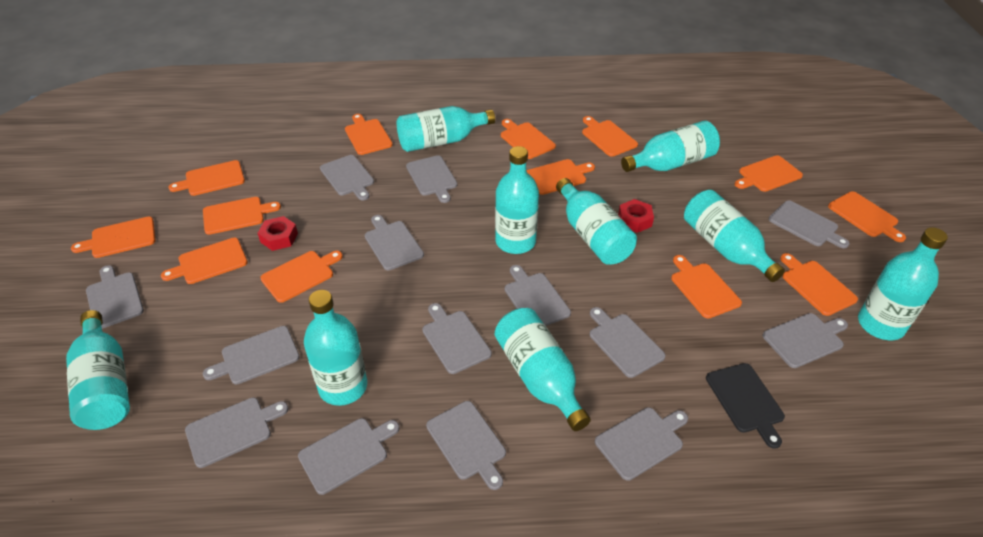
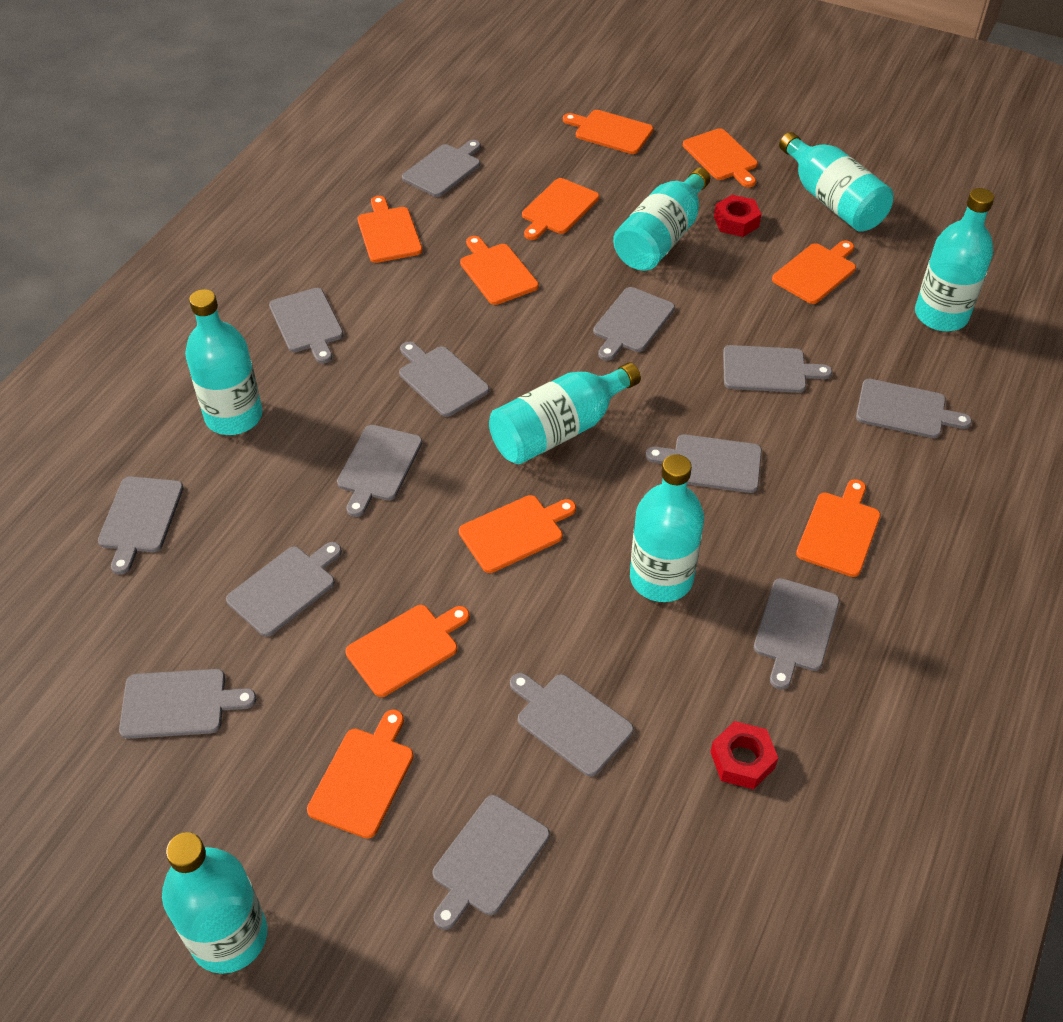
black cutting board: 1 -> 0
orange cutting board: 13 -> 10
turquoise bottle: 9 -> 7

